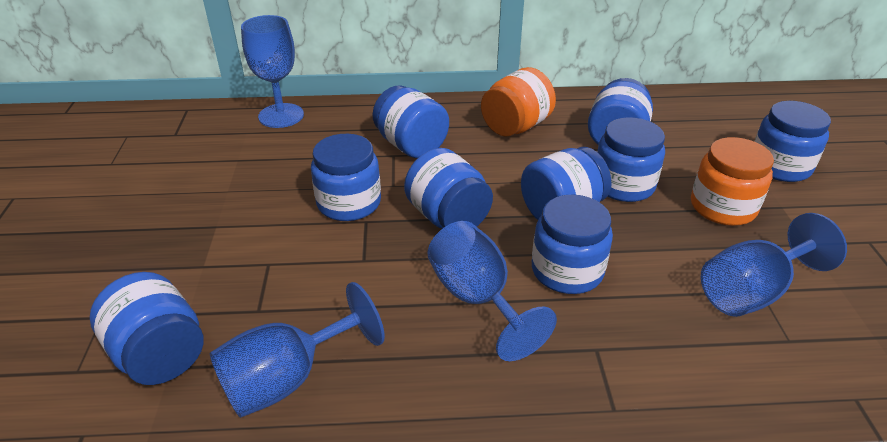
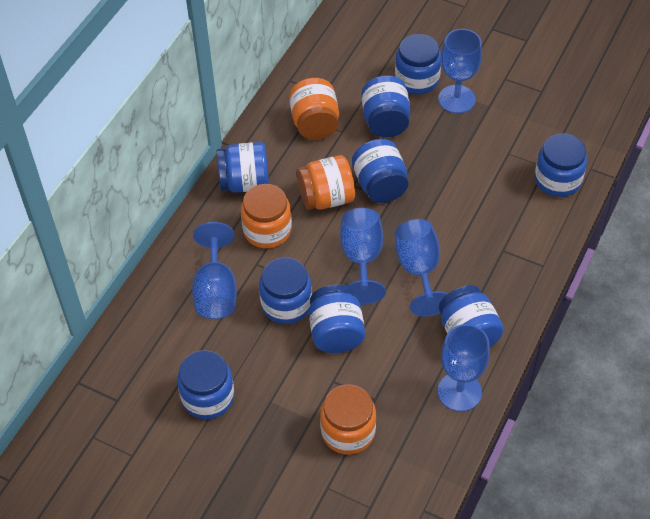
blue goblet: 4 -> 5
orange jar: 2 -> 4

